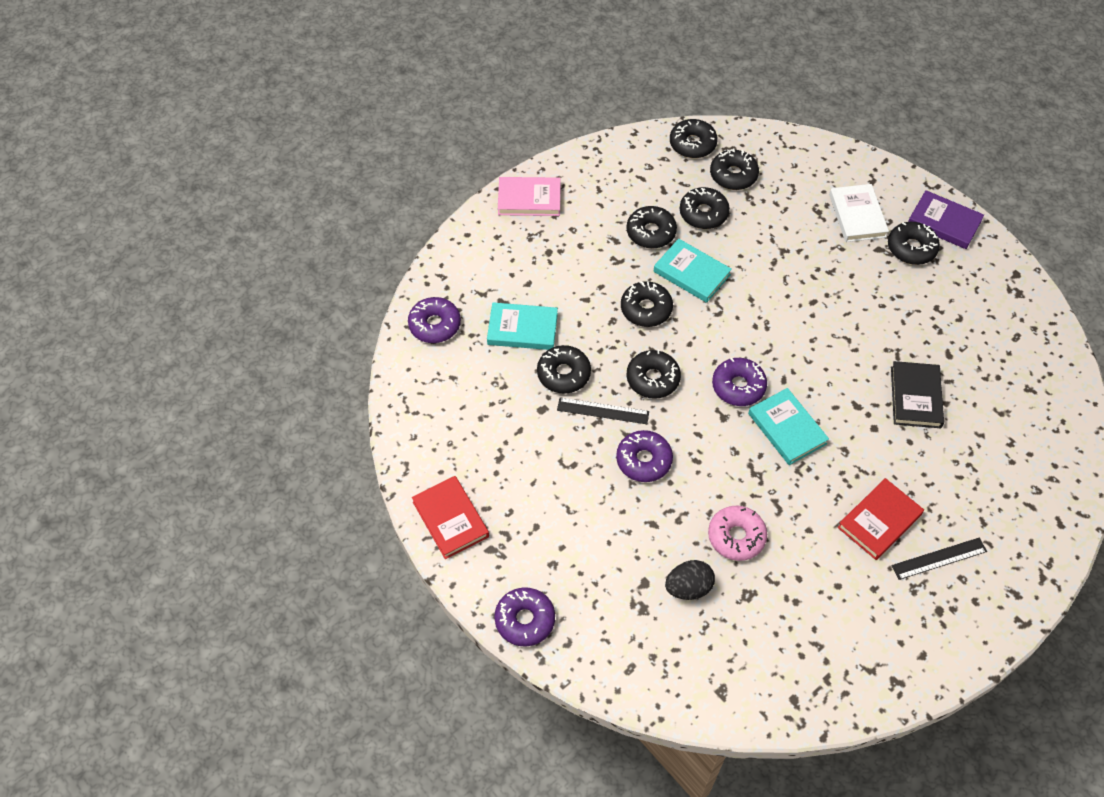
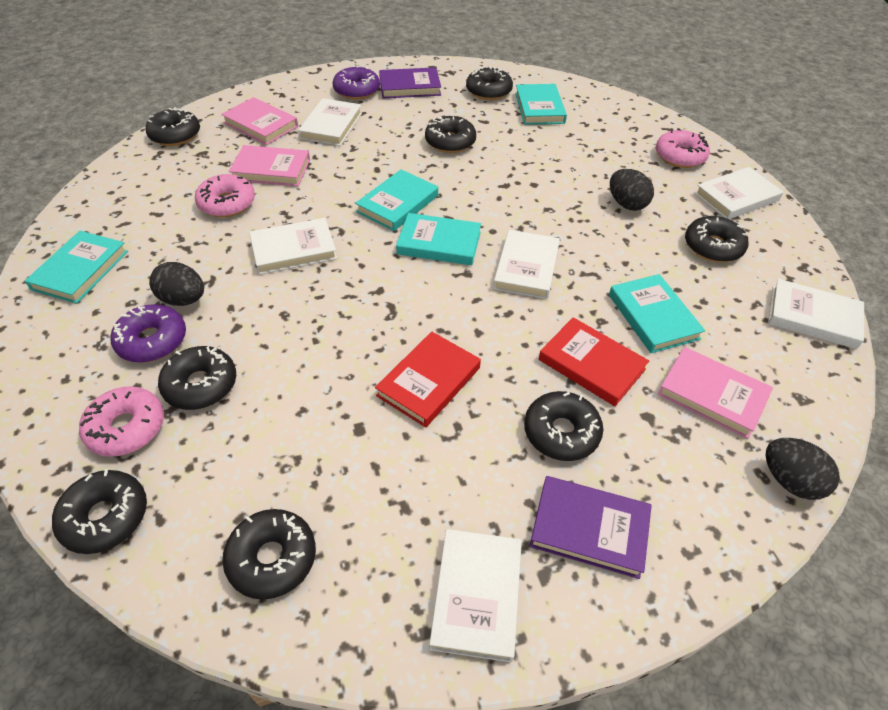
black book: 1 -> 0
black egg: 1 -> 3
black ruler: 2 -> 0
pink book: 1 -> 3
pink donut: 1 -> 3
purple book: 1 -> 2
purple donut: 4 -> 2
turquoise book: 3 -> 5
white book: 1 -> 6

